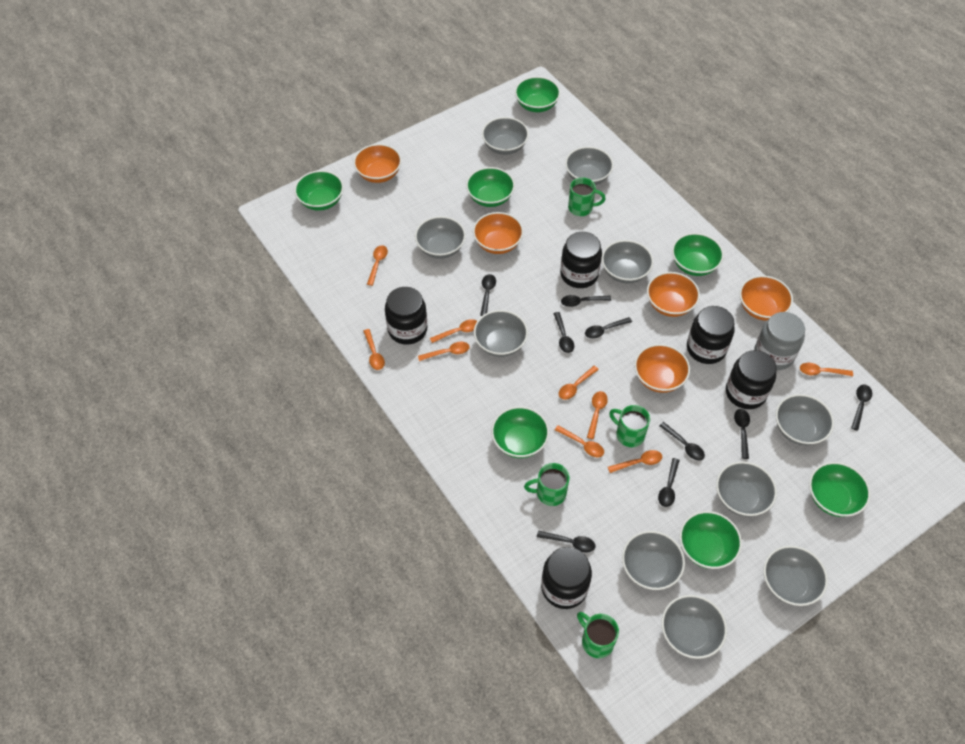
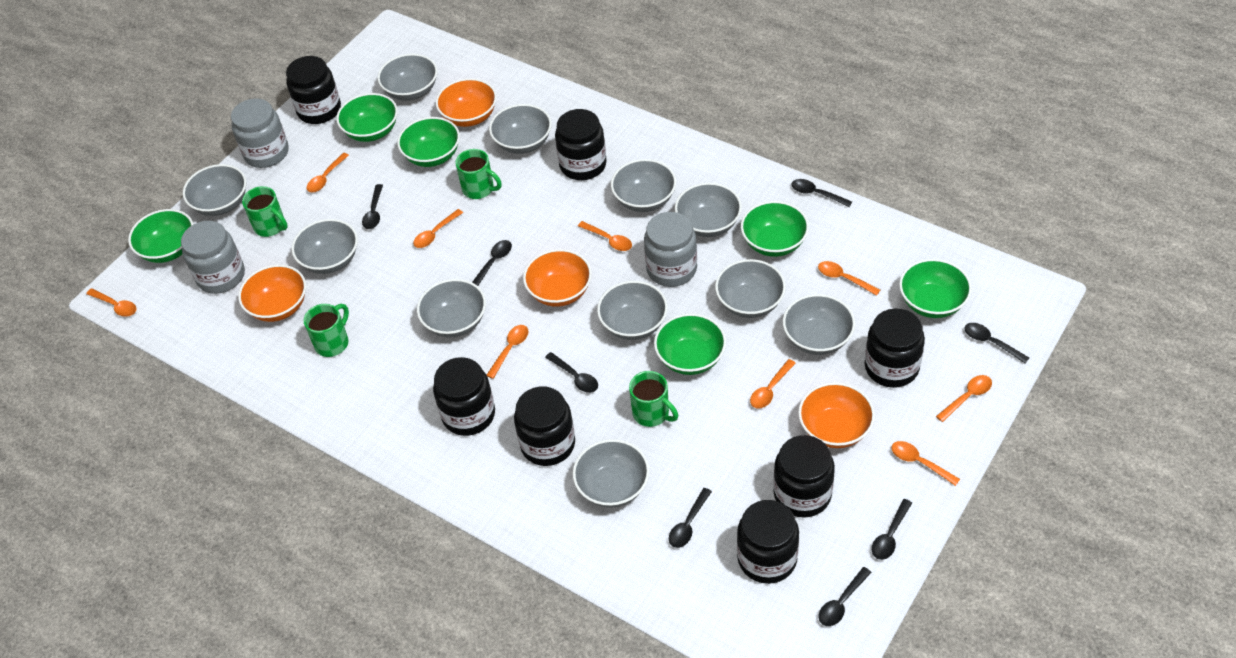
black jar: 5 -> 7
black spoon: 9 -> 8
green bowl: 7 -> 6
grey bowl: 10 -> 11
grey jar: 1 -> 3
orange bowl: 5 -> 4

